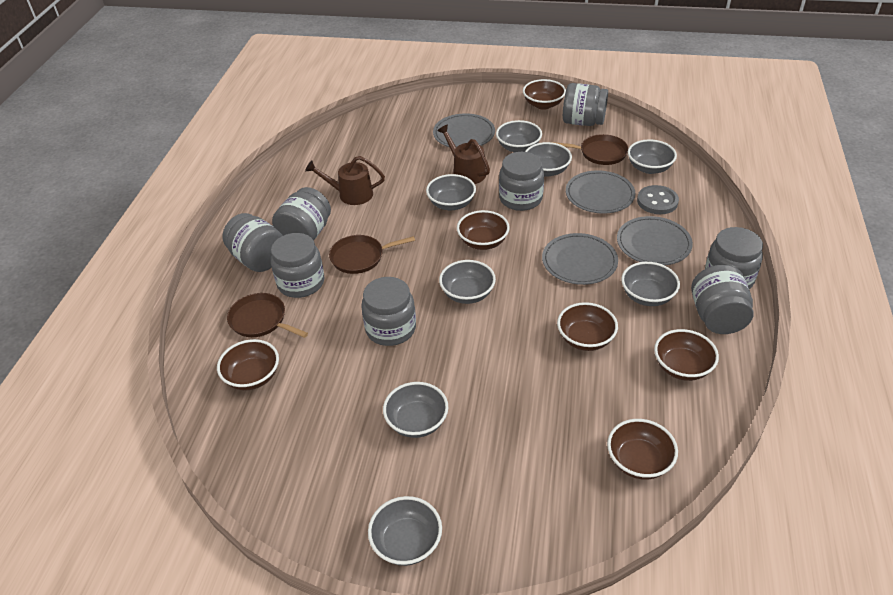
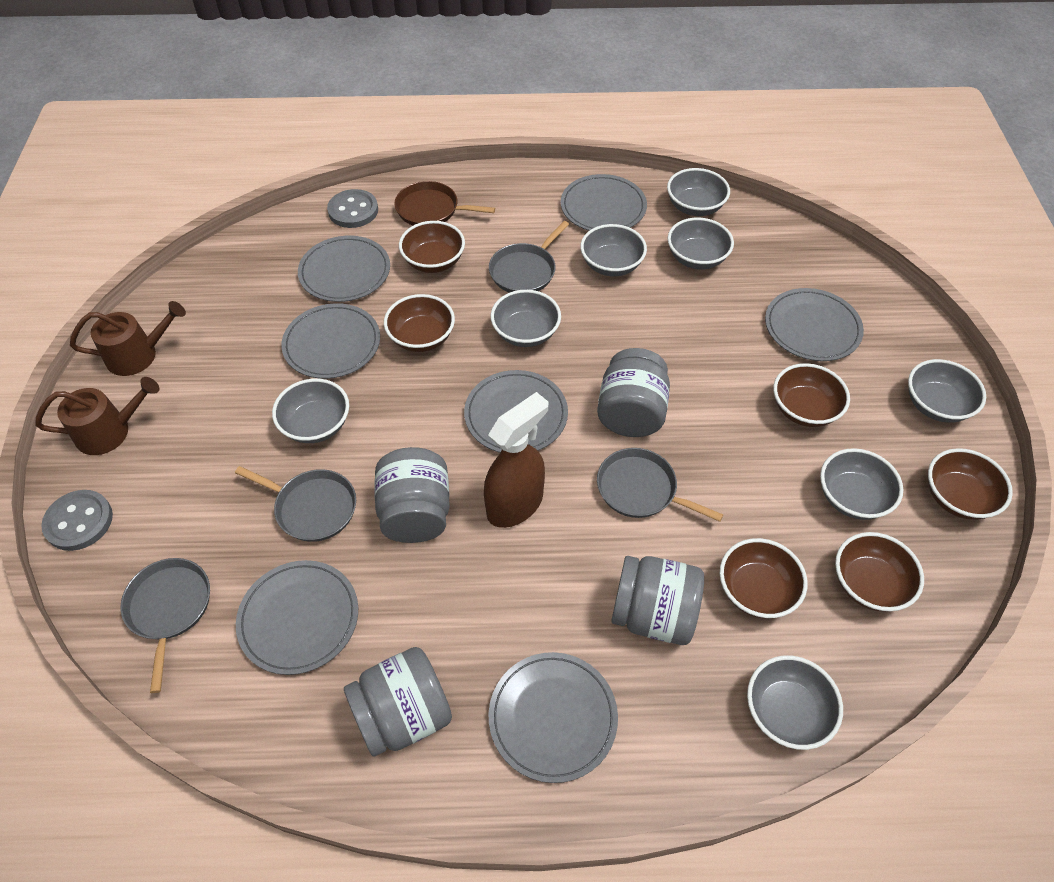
brown pan: 3 -> 1
brown spray bottle: 0 -> 1
grey button: 1 -> 2
grey jar: 8 -> 4
grey pan: 0 -> 4
grey plate: 4 -> 7

